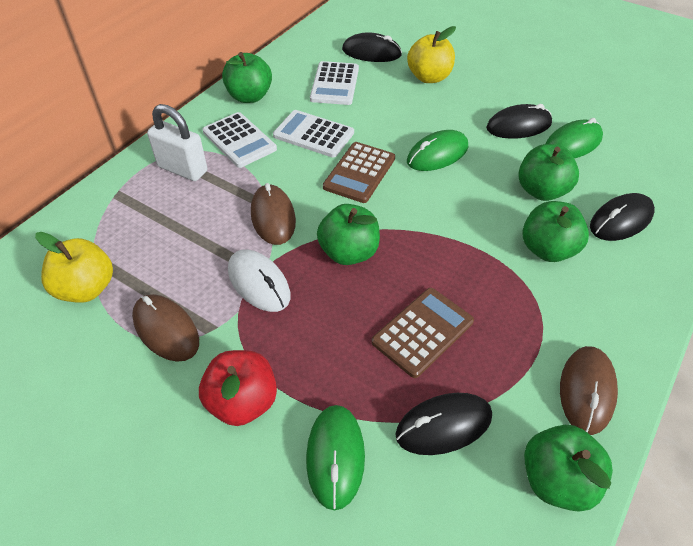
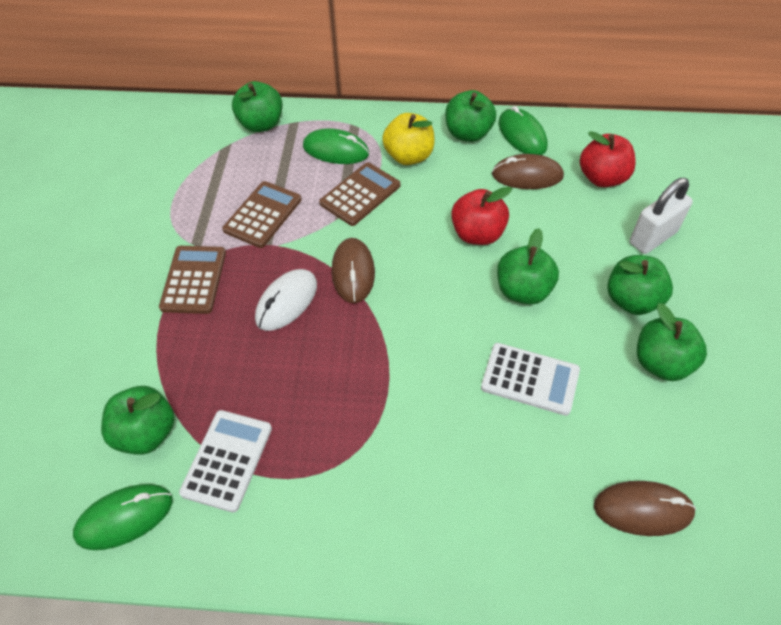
black mouse: 4 -> 0
brown calculator: 2 -> 3
green apple: 5 -> 6
red apple: 1 -> 2
white calculator: 3 -> 2
yellow apple: 2 -> 1

